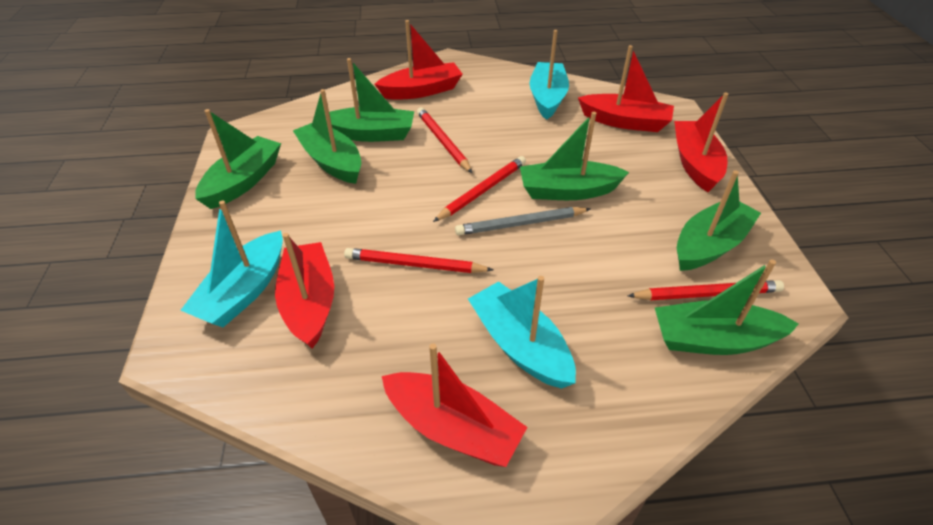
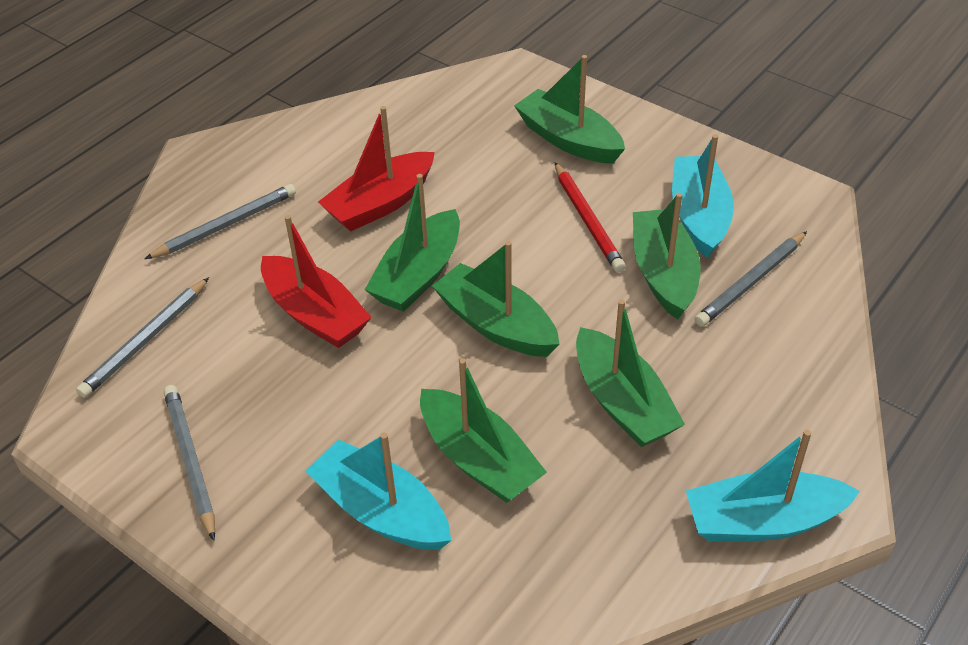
grey pencil: 1 -> 4
red boat: 5 -> 2
red pencil: 4 -> 1

